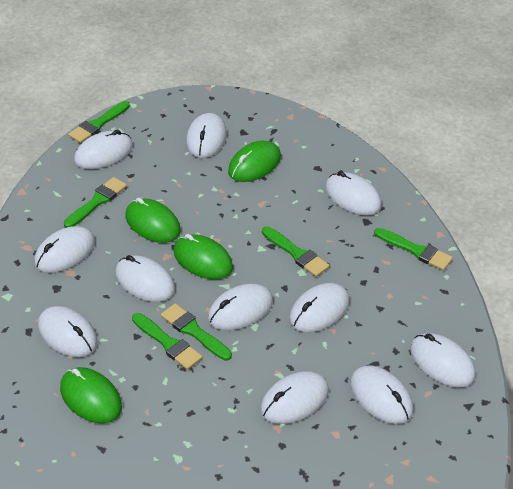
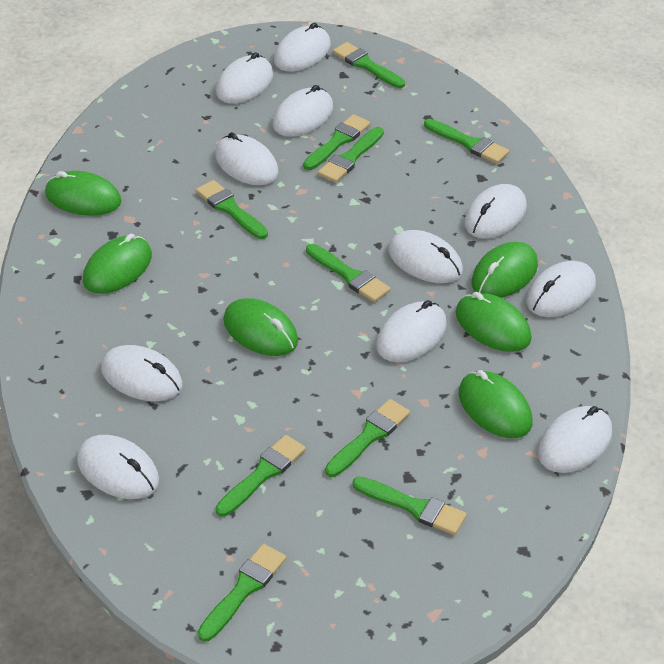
green brush: 6 -> 10
green mouse: 4 -> 6

